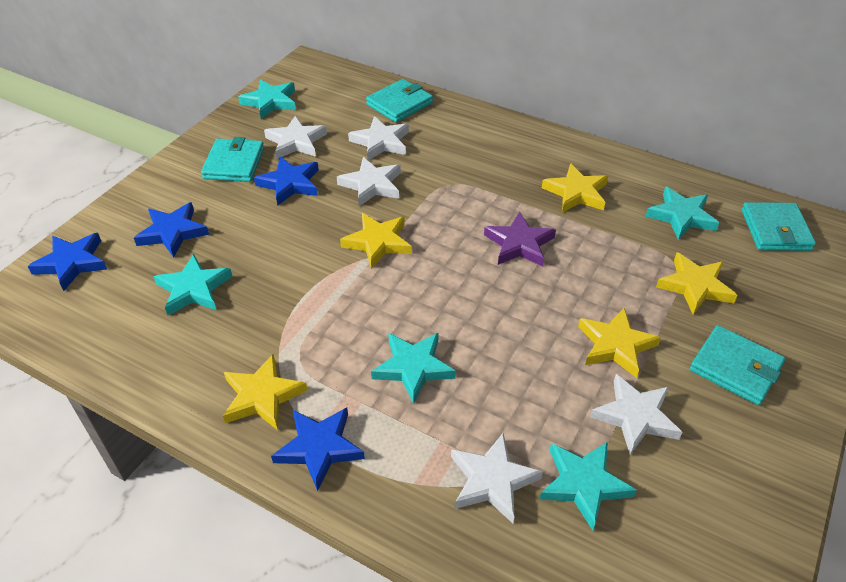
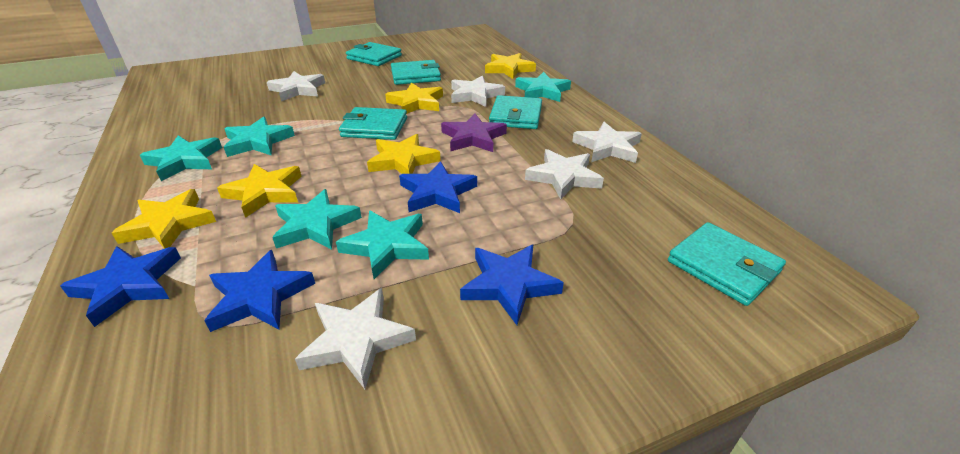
turquoise wallet: 4 -> 5

